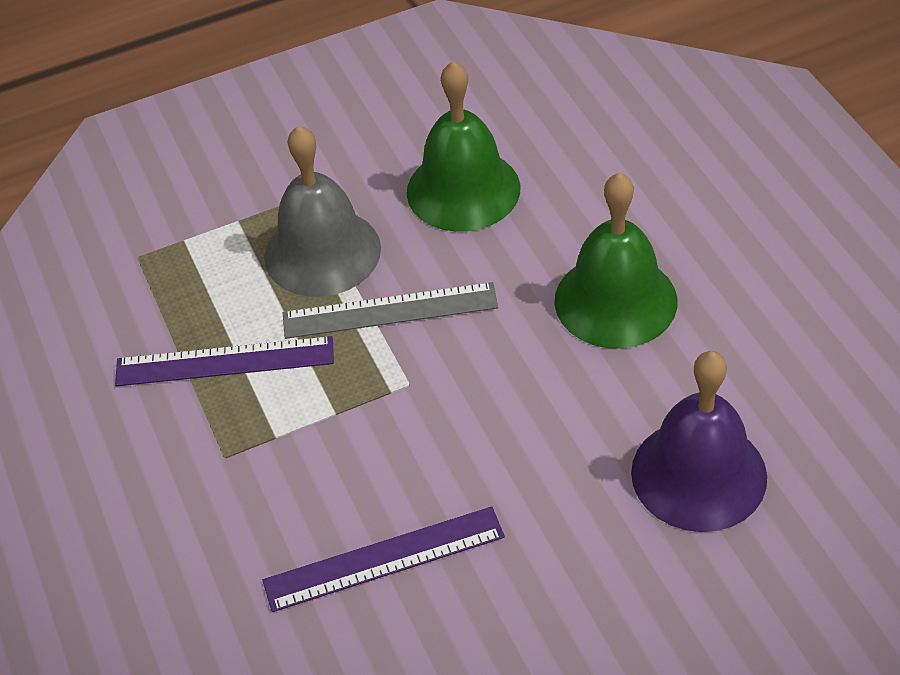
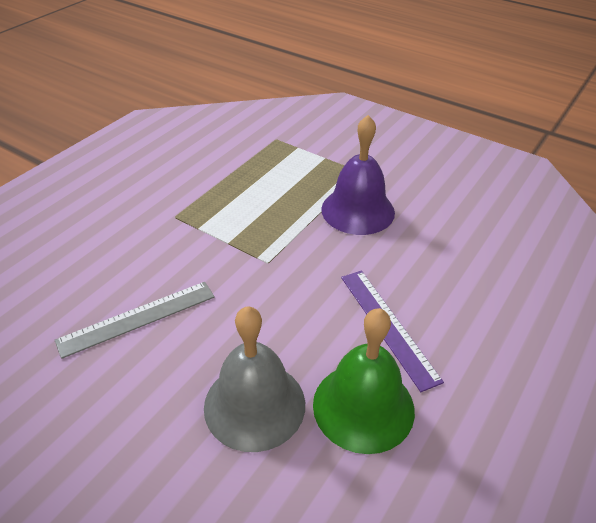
green bell: 2 -> 1
purple ruler: 2 -> 1

